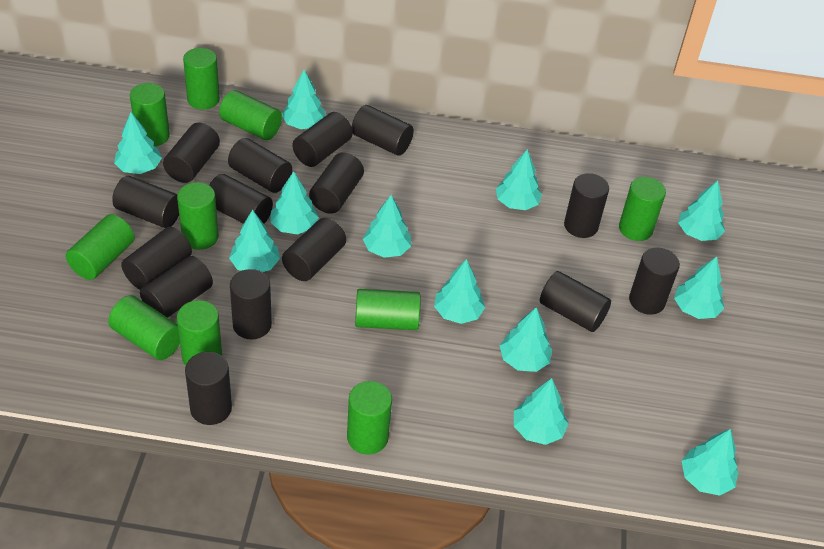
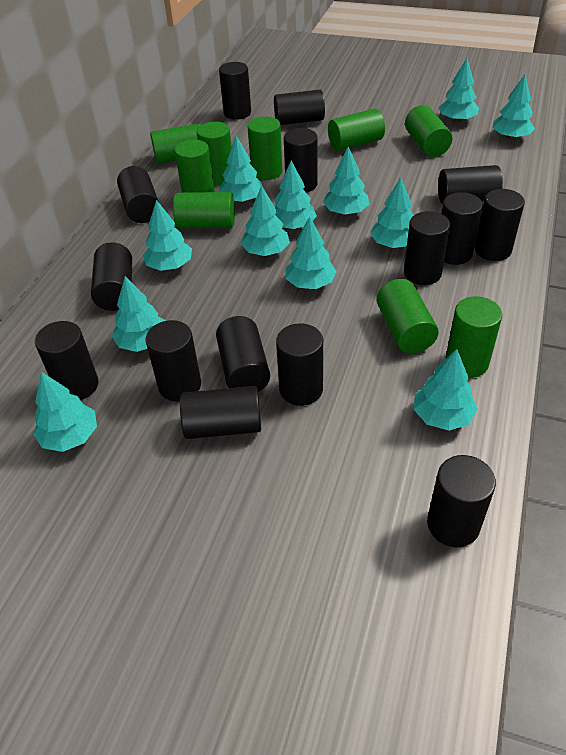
green cylinder: 10 -> 9

